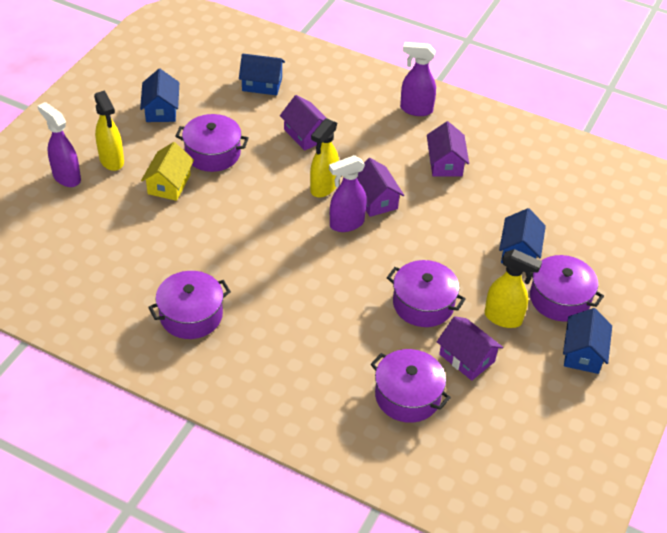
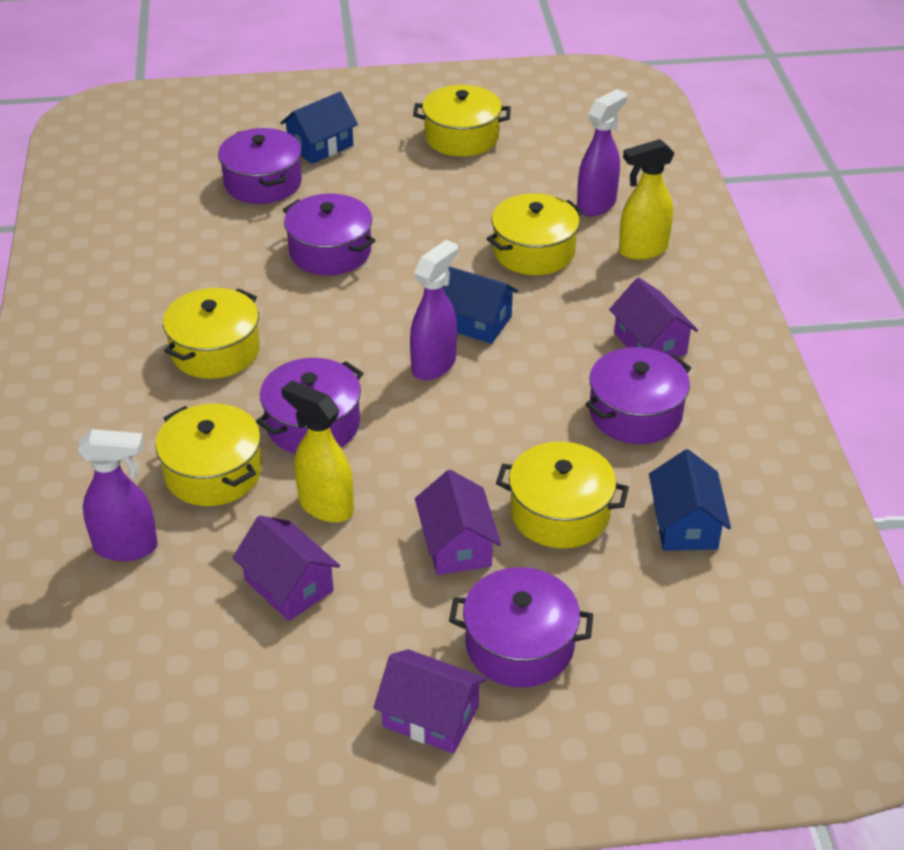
blue house: 4 -> 3
yellow house: 1 -> 0
yellow pot: 0 -> 5
yellow spray bottle: 3 -> 2

